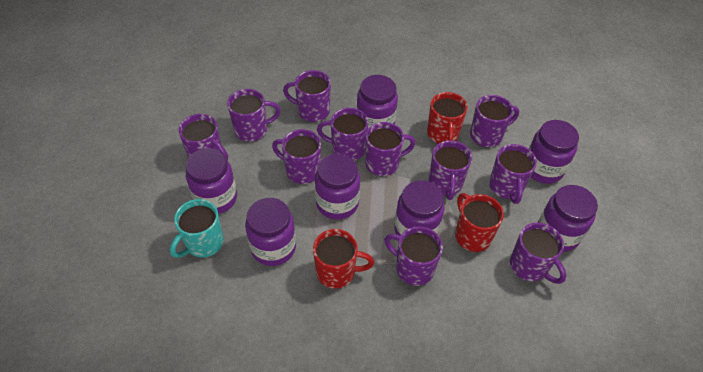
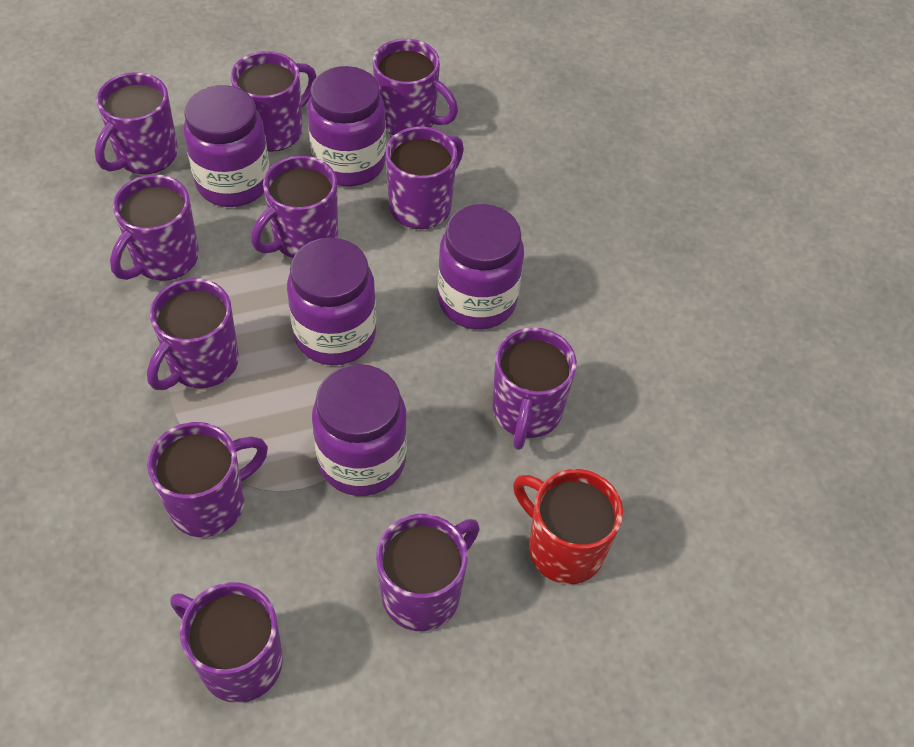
purple jar: 7 -> 5
red mug: 3 -> 1
turquoise mug: 1 -> 0

